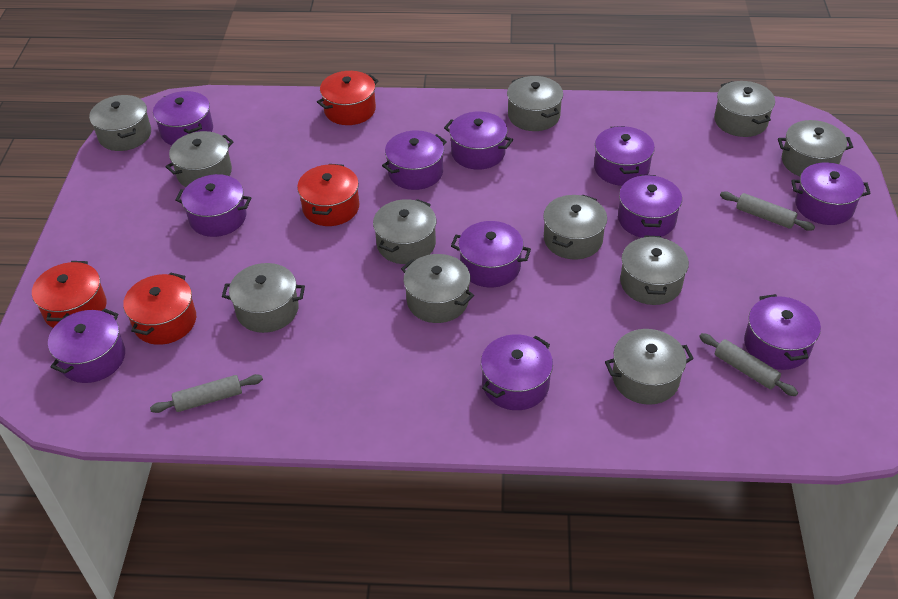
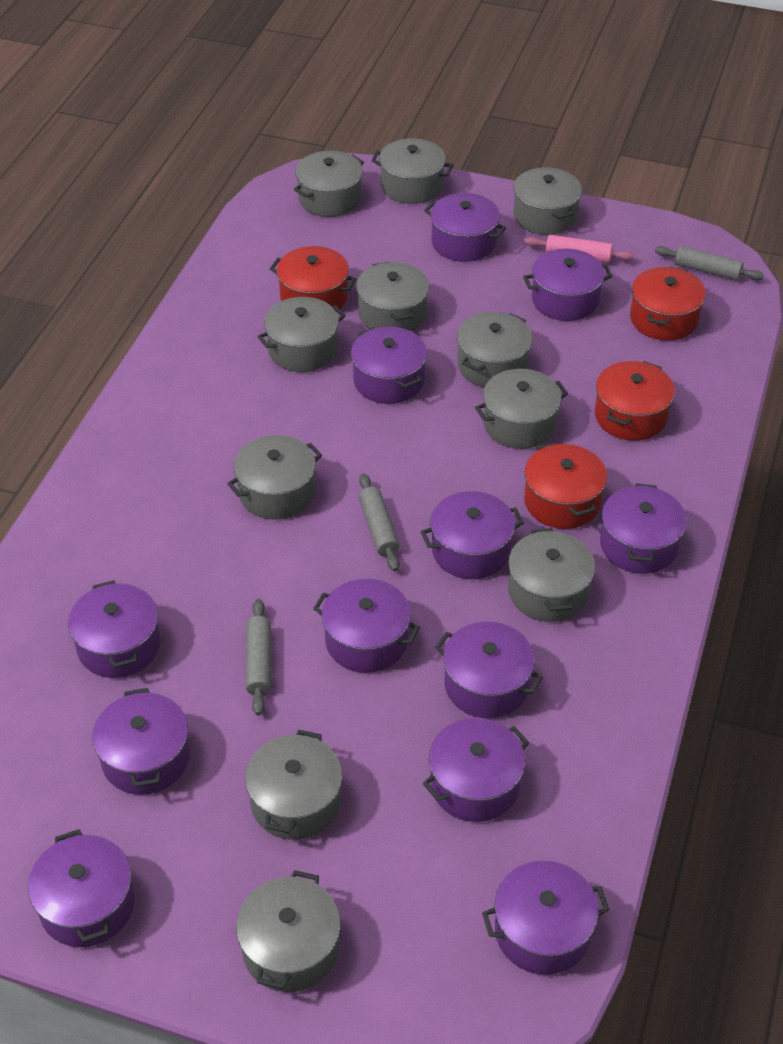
pink rolling pin: 0 -> 1
purple pot: 11 -> 12

